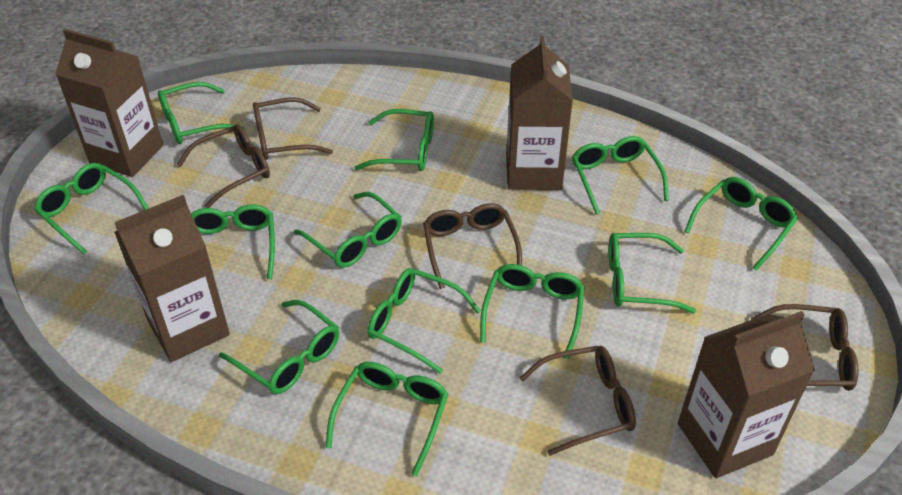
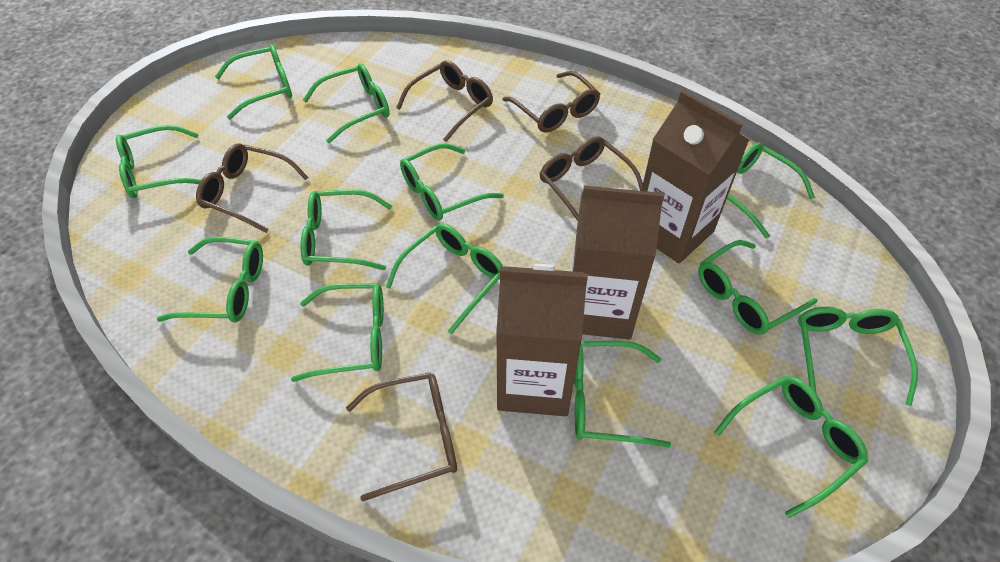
brown carton: 4 -> 3
green glasses: 12 -> 13

